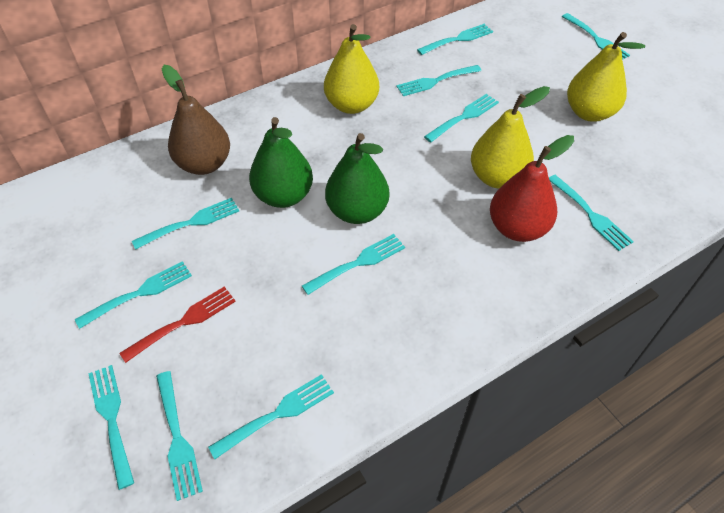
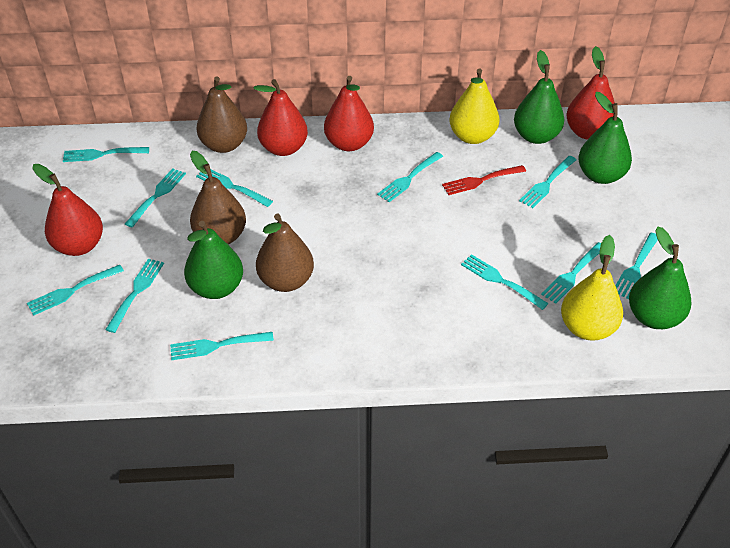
brown pear: 1 -> 3
green pear: 2 -> 4
red pear: 1 -> 4
yellow pear: 3 -> 2

